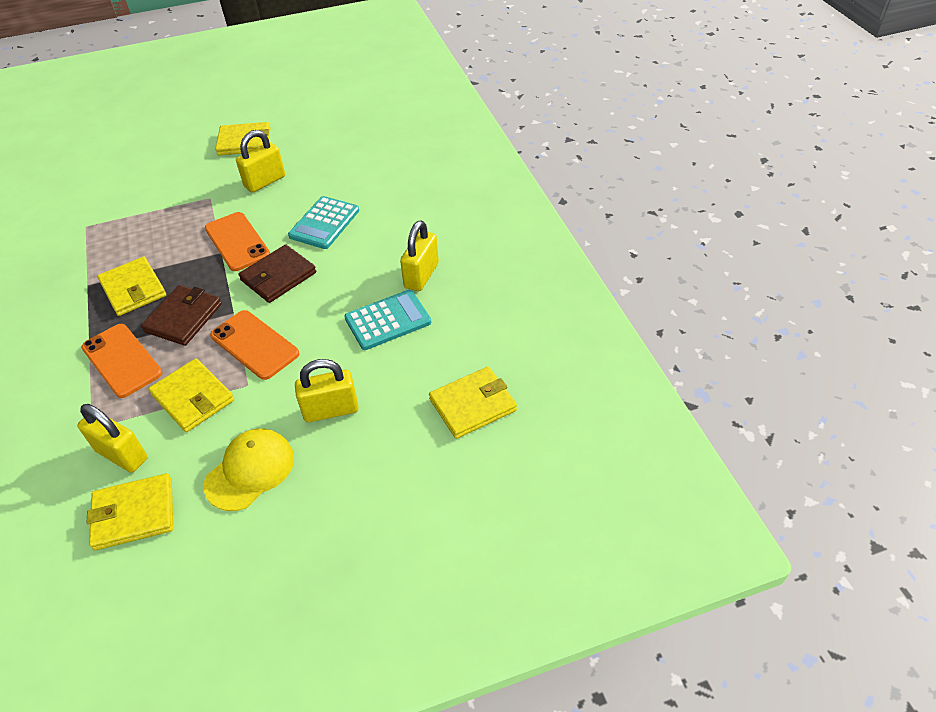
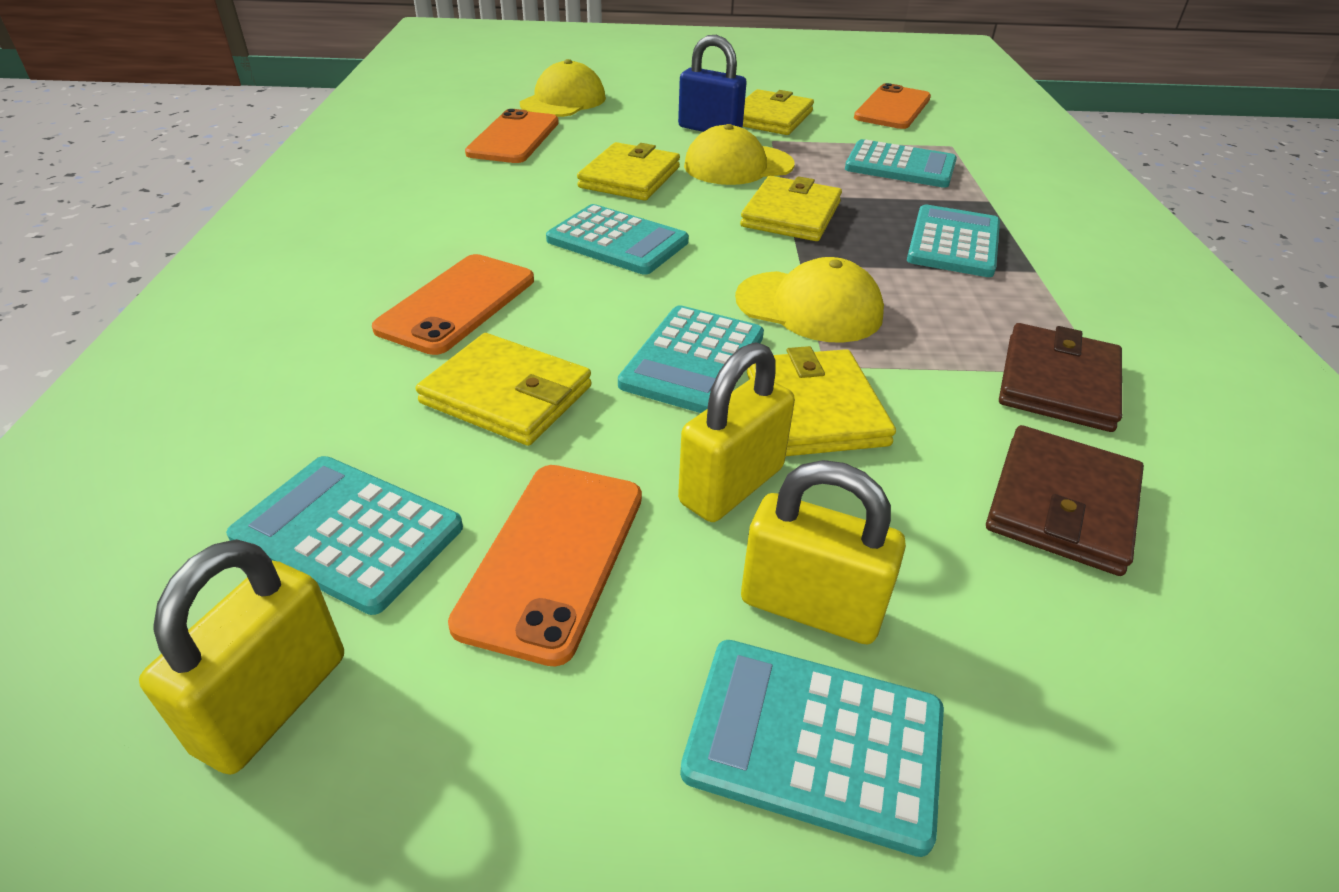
blue padlock: 0 -> 1
orange phone: 3 -> 4
turquoise calculator: 2 -> 6
yellow cap: 1 -> 3
yellow padlock: 4 -> 3

